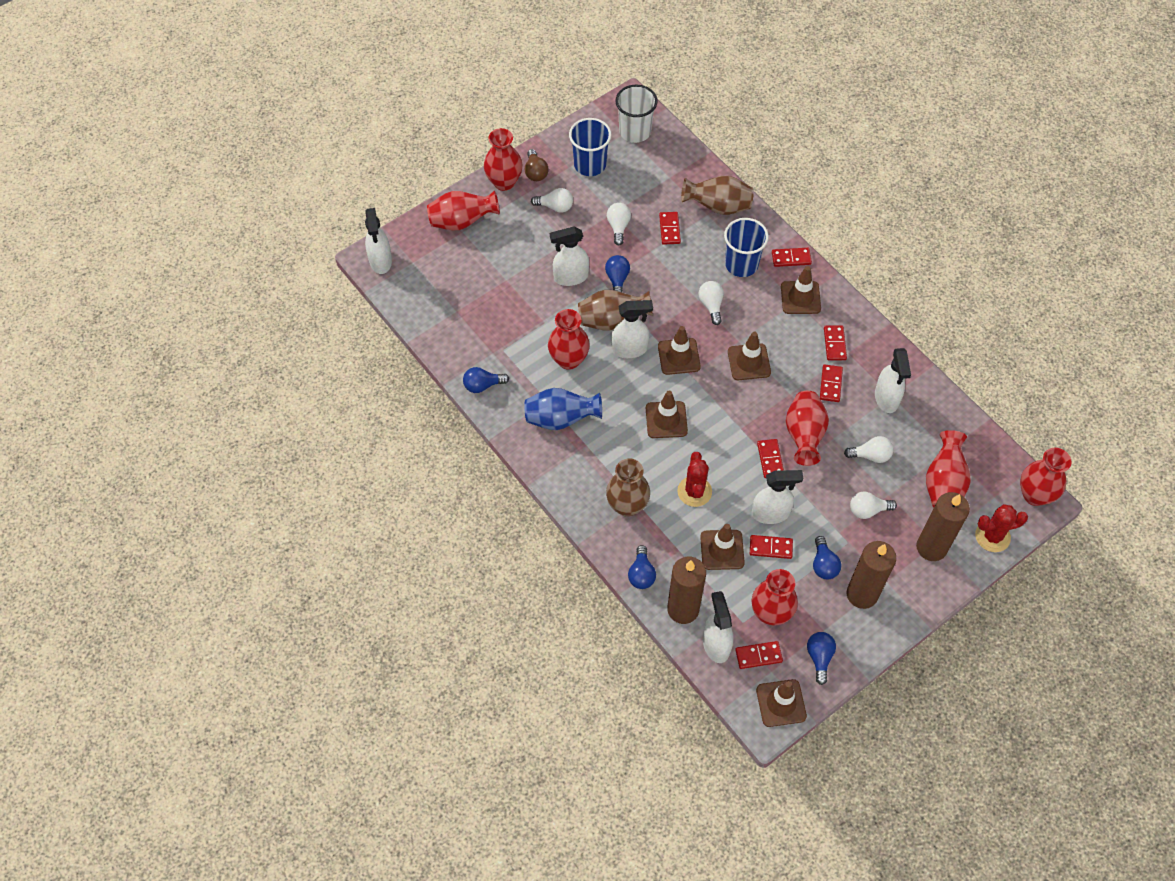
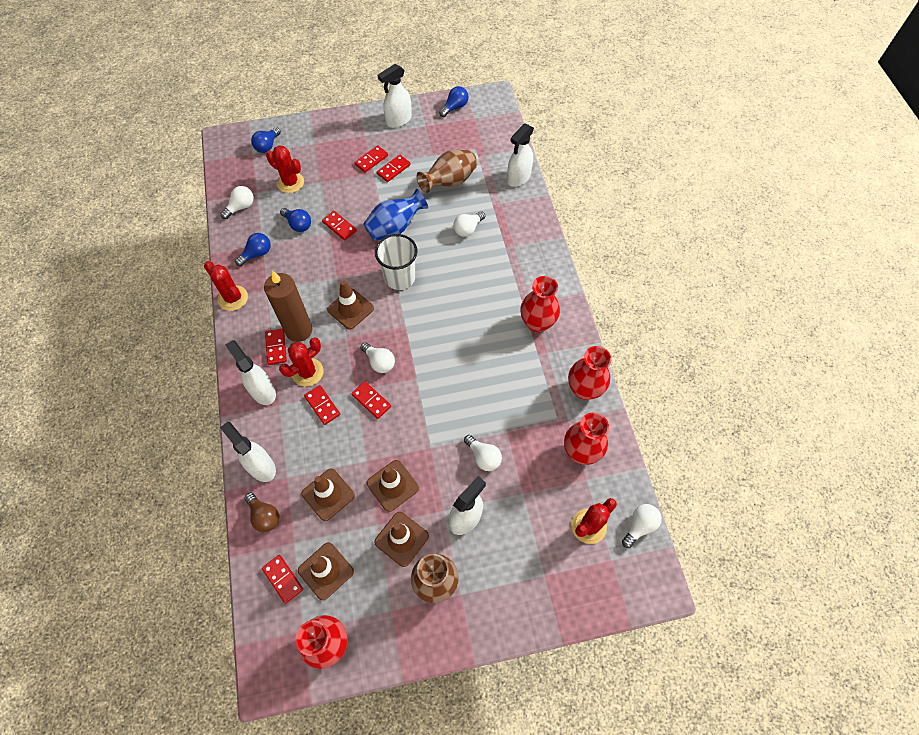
blue cup: 2 -> 0
blue light bulb: 5 -> 4
brown candle: 3 -> 1
brown traffic cone: 6 -> 5
brown vase: 3 -> 2
red cactus: 2 -> 4
red vase: 7 -> 4
white spray bottle: 6 -> 5

